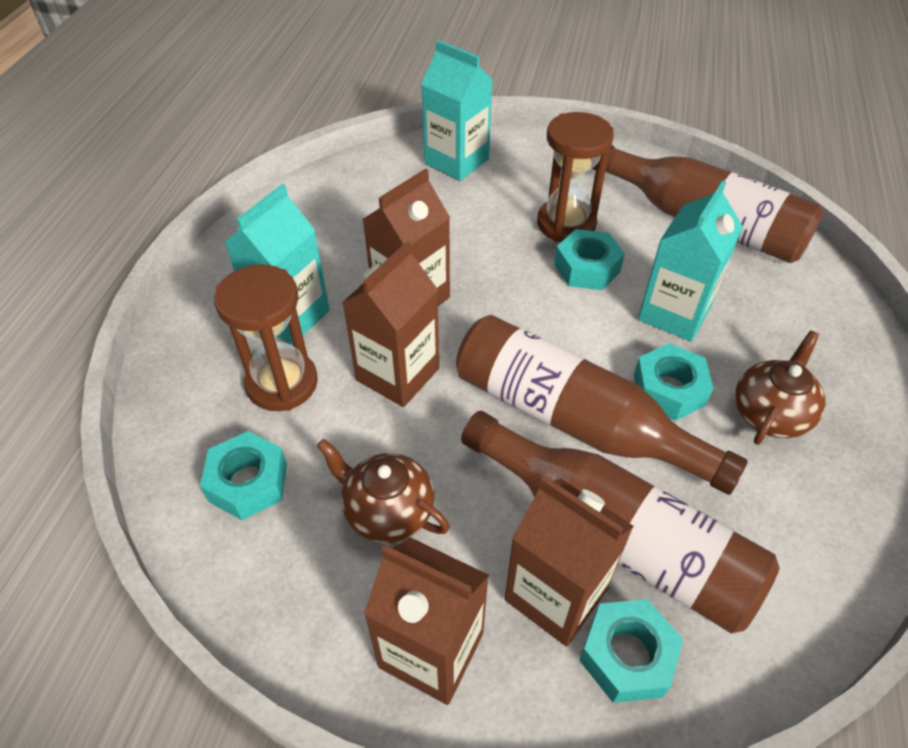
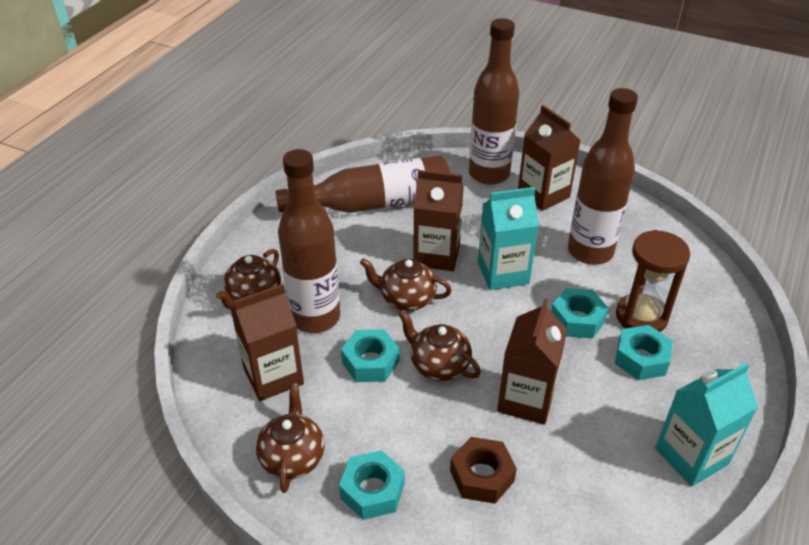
brown bottle: 3 -> 4
brown hourglass: 2 -> 1
brown nut: 0 -> 1
brown teapot: 2 -> 4
turquoise carton: 3 -> 2

